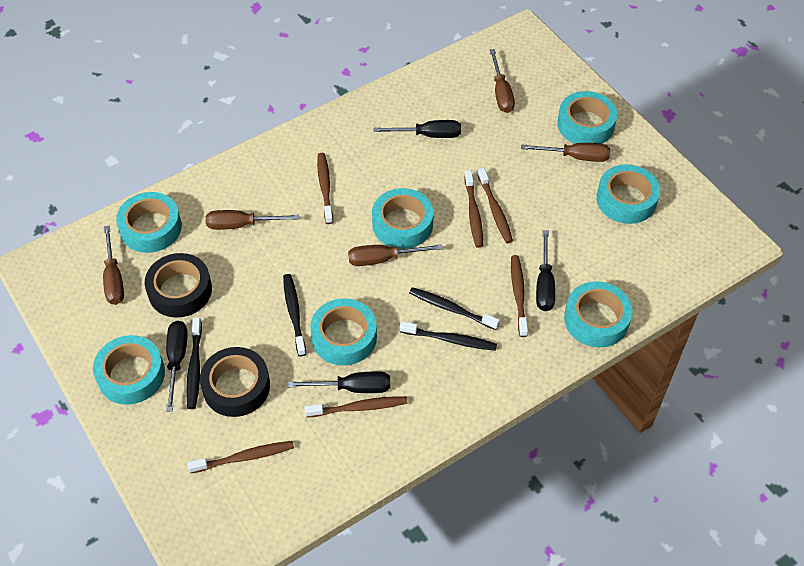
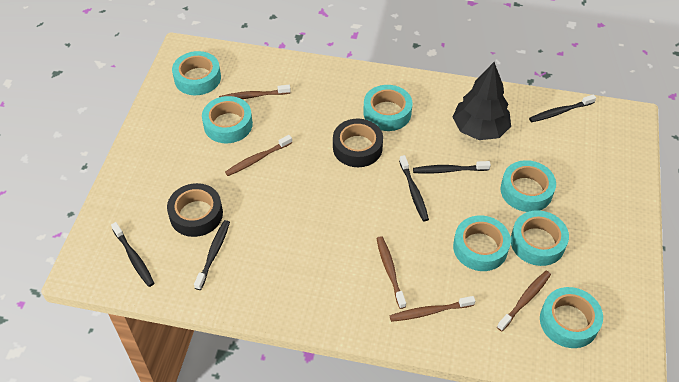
black screwdriver: 4 -> 0
black toothbrush: 4 -> 5
black tree: 0 -> 1
brown screwdriver: 5 -> 0
brown toothbrush: 6 -> 5

